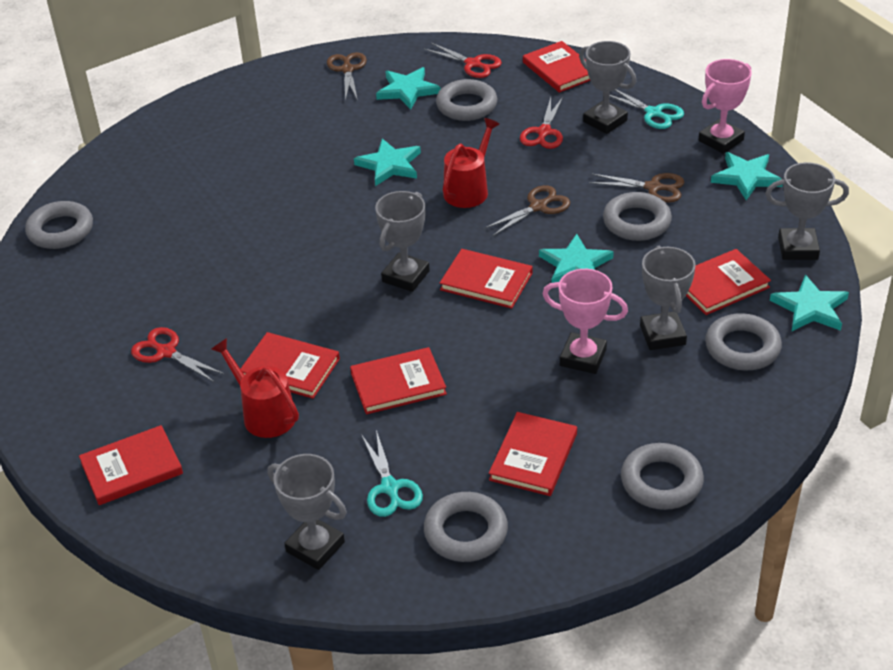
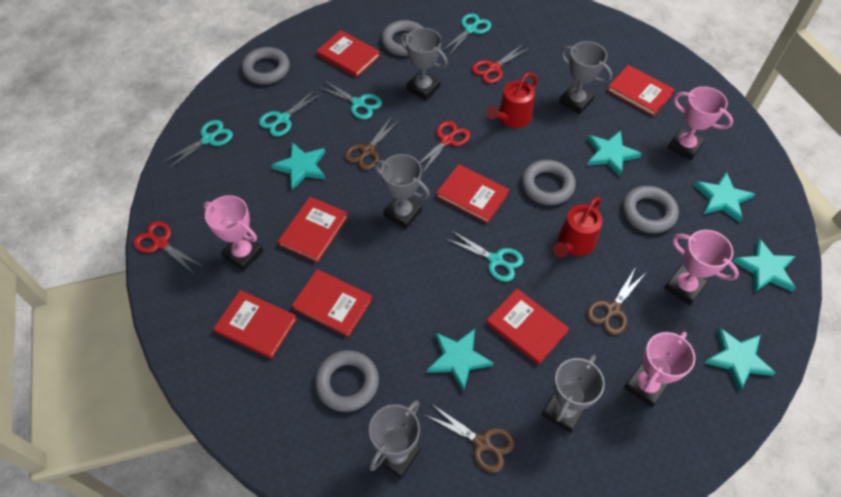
grey ring: 6 -> 5
pink trophy: 2 -> 4
turquoise scissors: 2 -> 5
turquoise star: 5 -> 6

